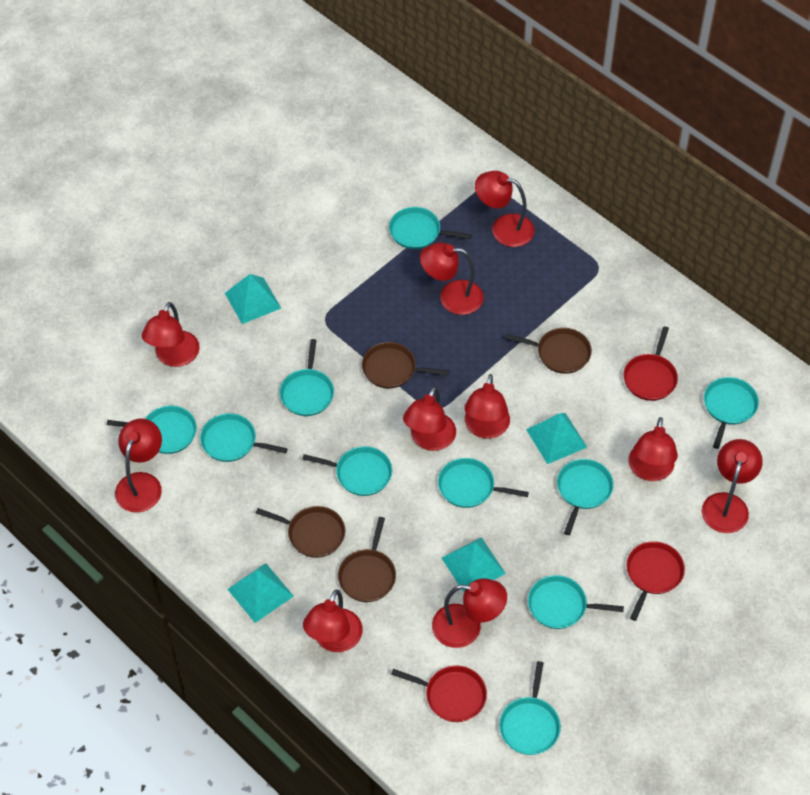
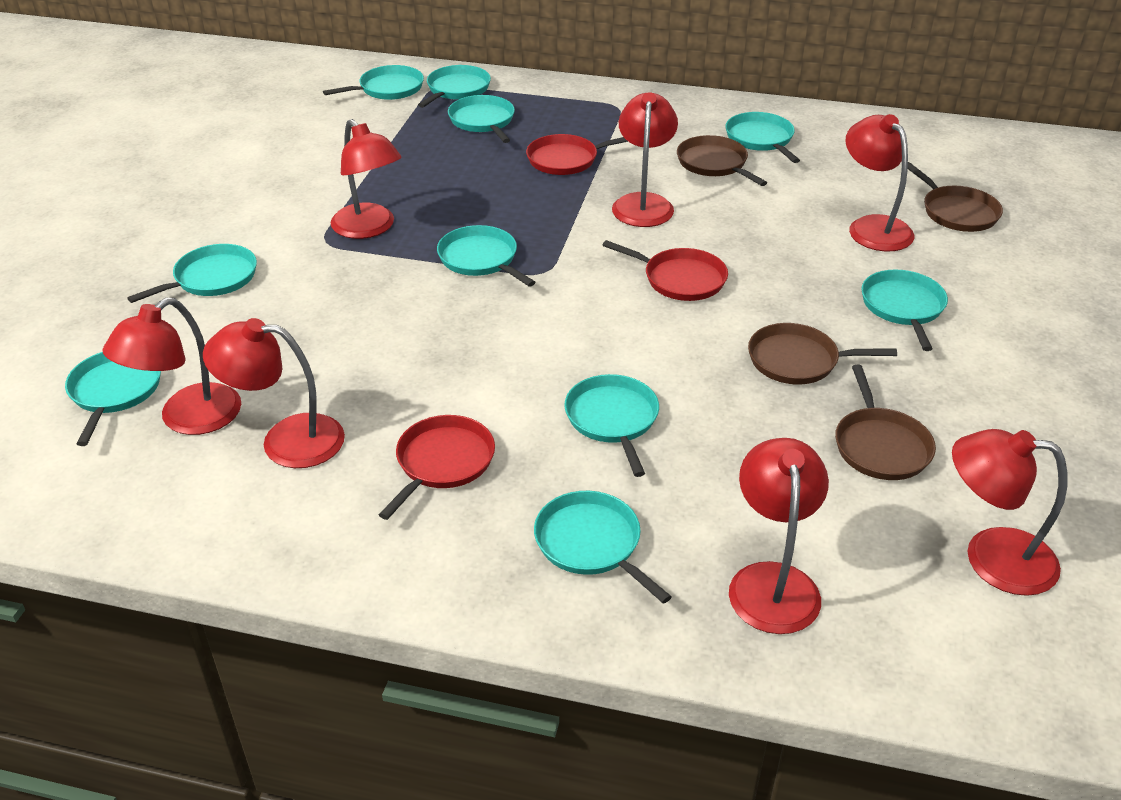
red lamp: 10 -> 7
turquoise pyramid: 4 -> 0

